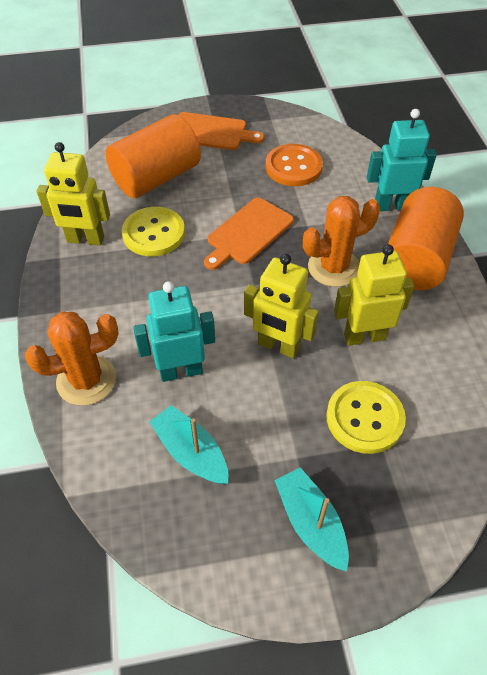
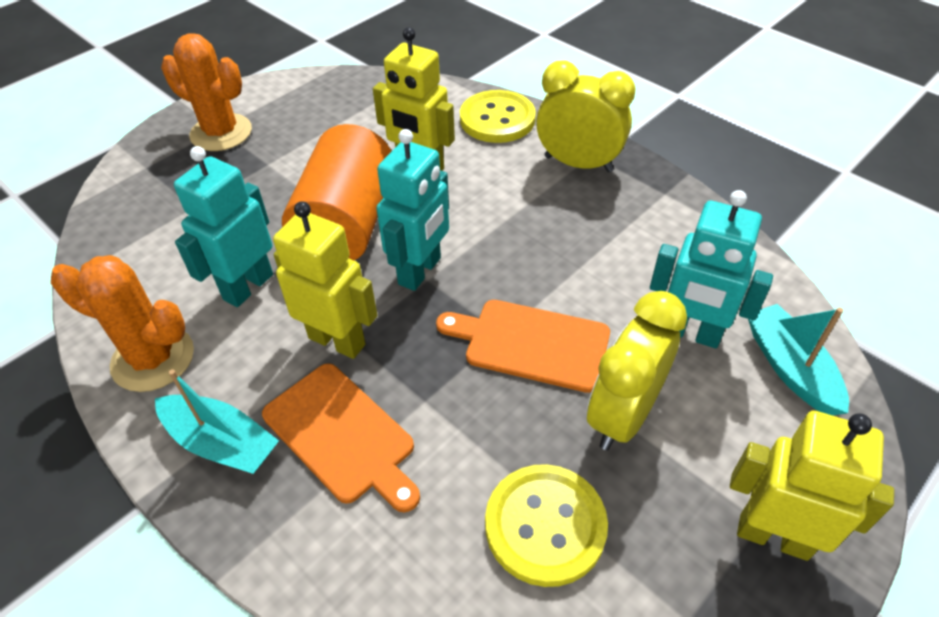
orange button: 1 -> 0
orange cylinder: 2 -> 1
turquoise robot: 2 -> 3
yellow clock: 0 -> 2

